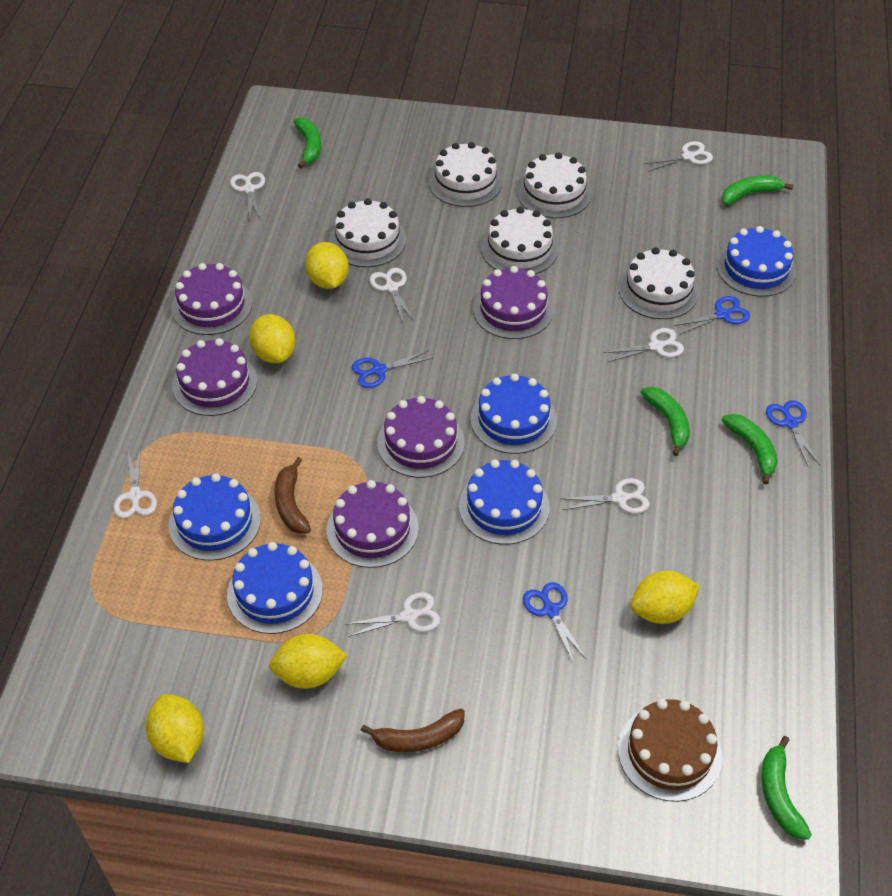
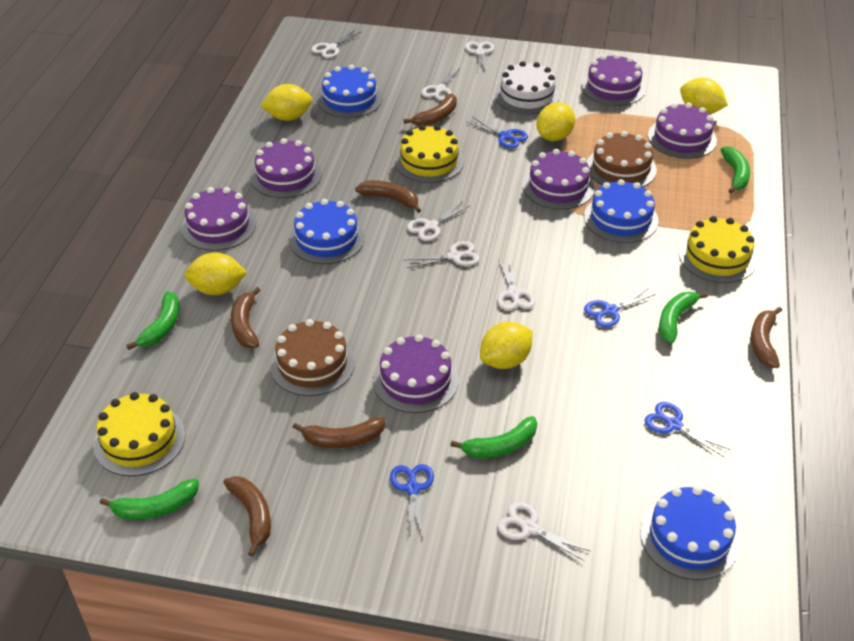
blue cake: 5 -> 4
brown banana: 2 -> 6
brown cake: 1 -> 2
purple cake: 5 -> 6
white cake: 5 -> 1
yellow cake: 0 -> 3

